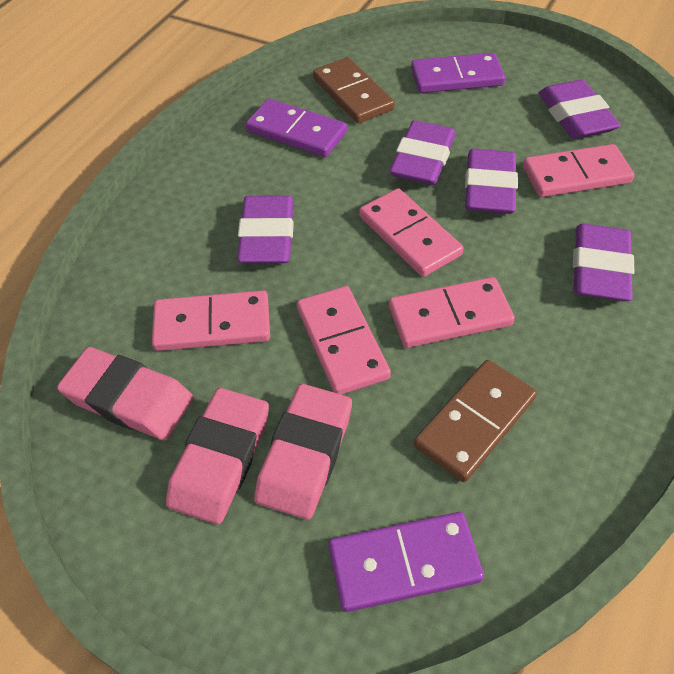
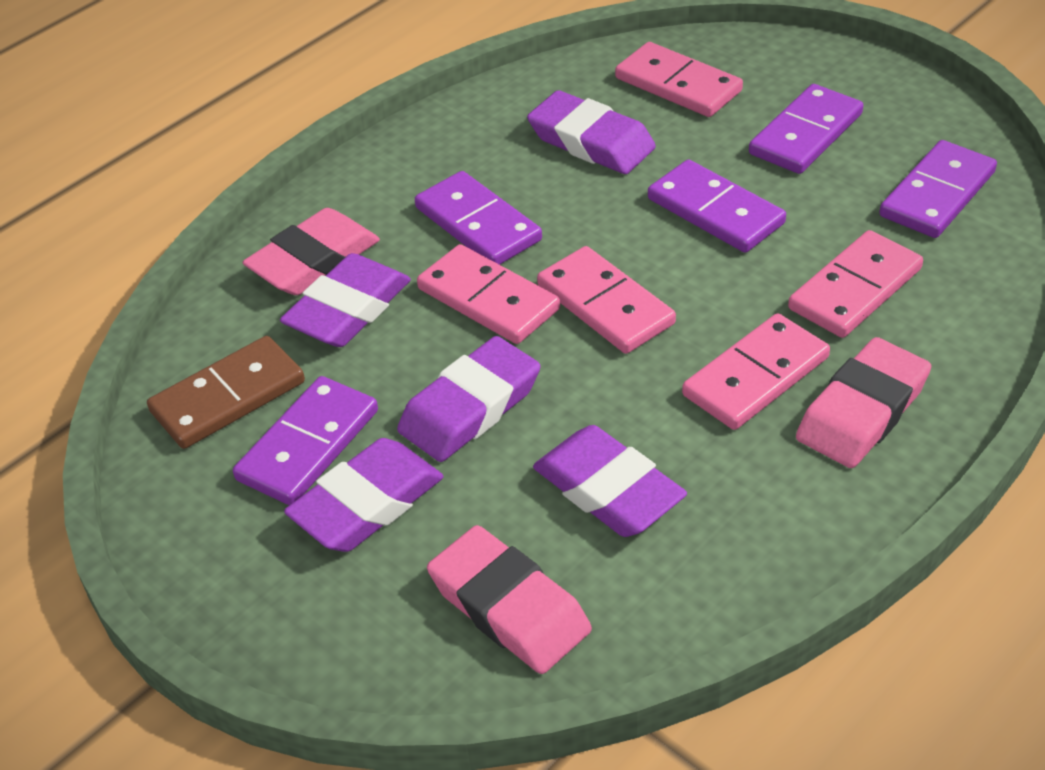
brown domino: 2 -> 1
purple domino: 3 -> 5

